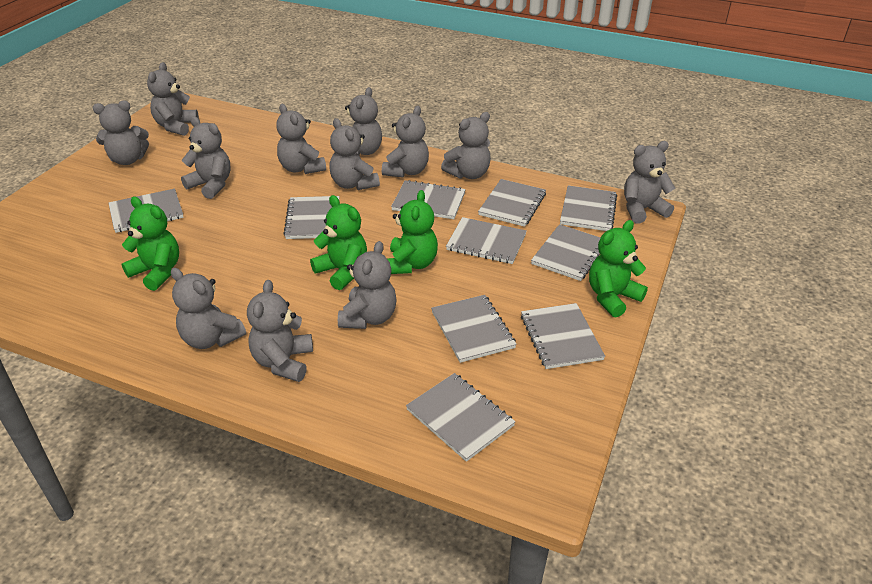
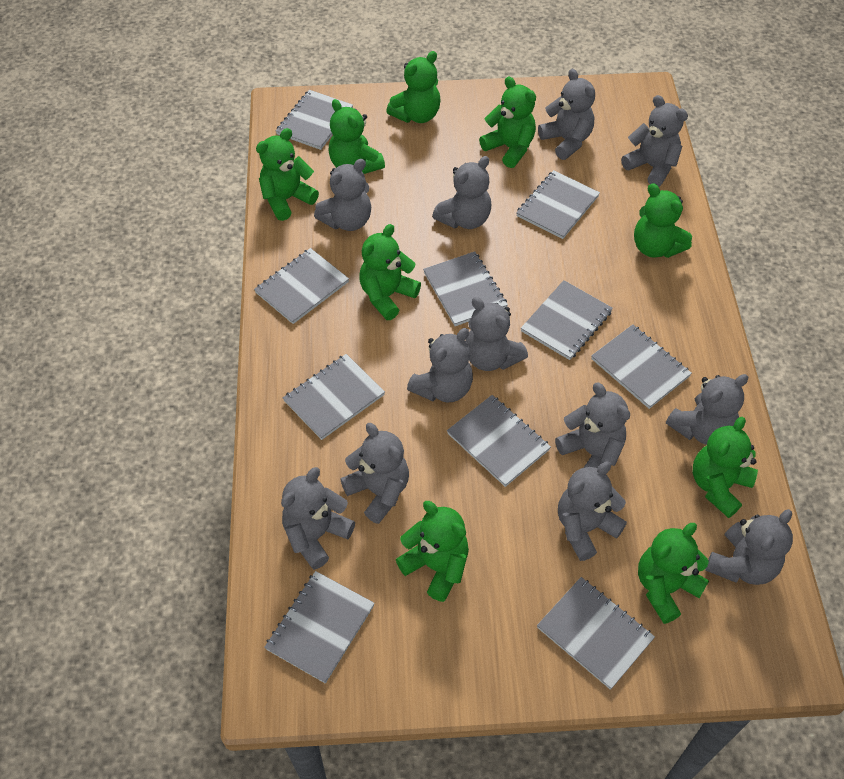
green teddy bear: 4 -> 9

